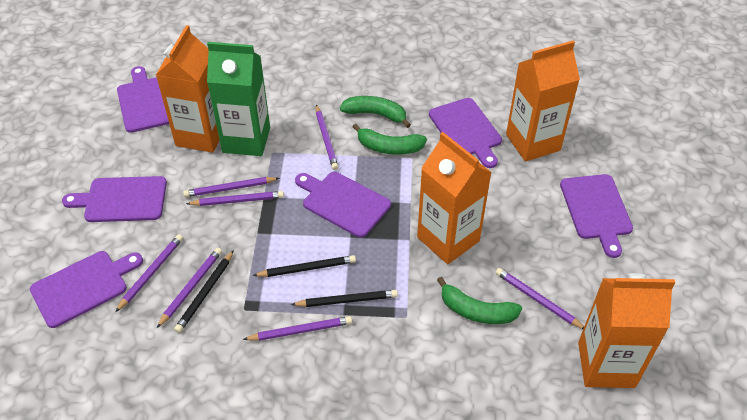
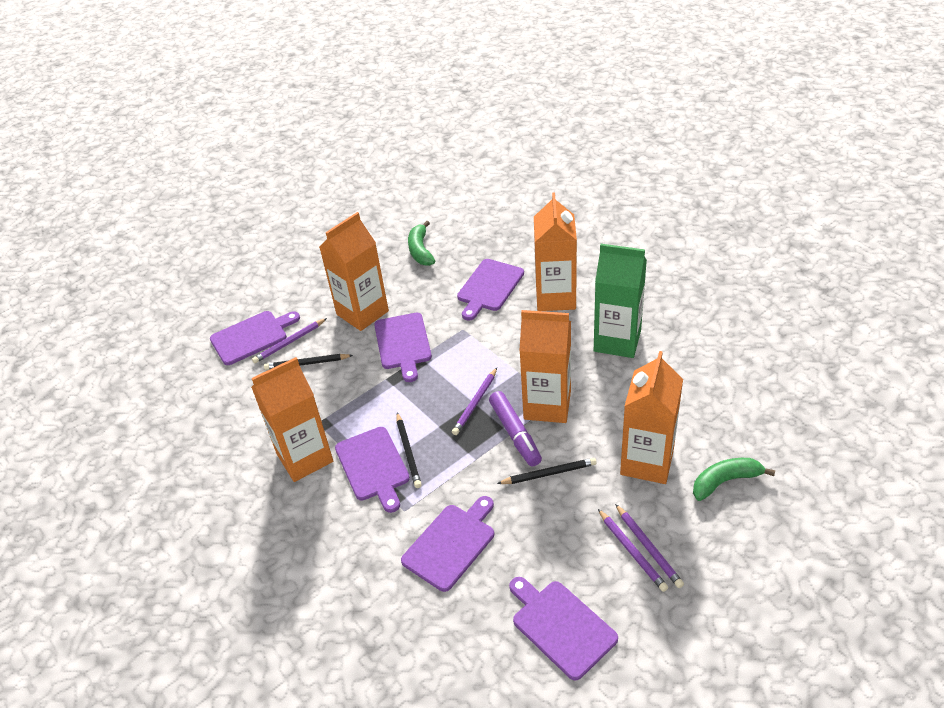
green banana: 3 -> 2
orange carton: 4 -> 5
purple marker: 0 -> 1
purple pencil: 7 -> 4

